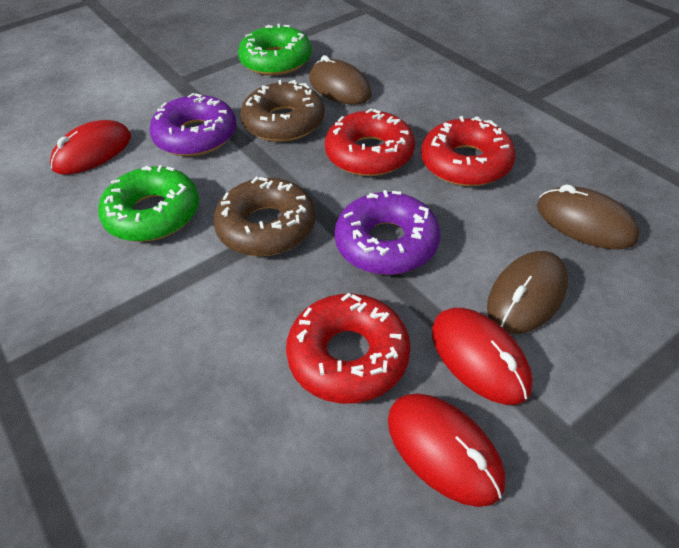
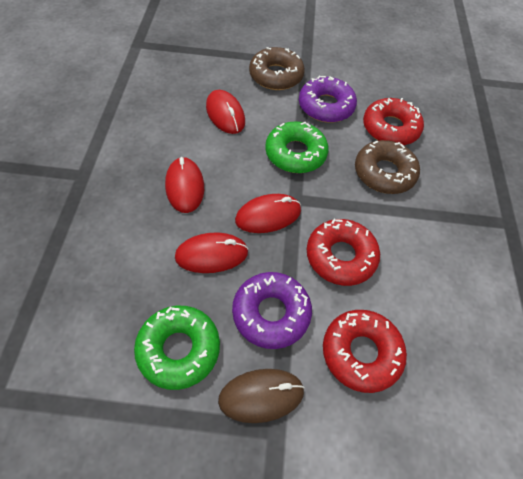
brown mouse: 3 -> 1
red mouse: 3 -> 4

